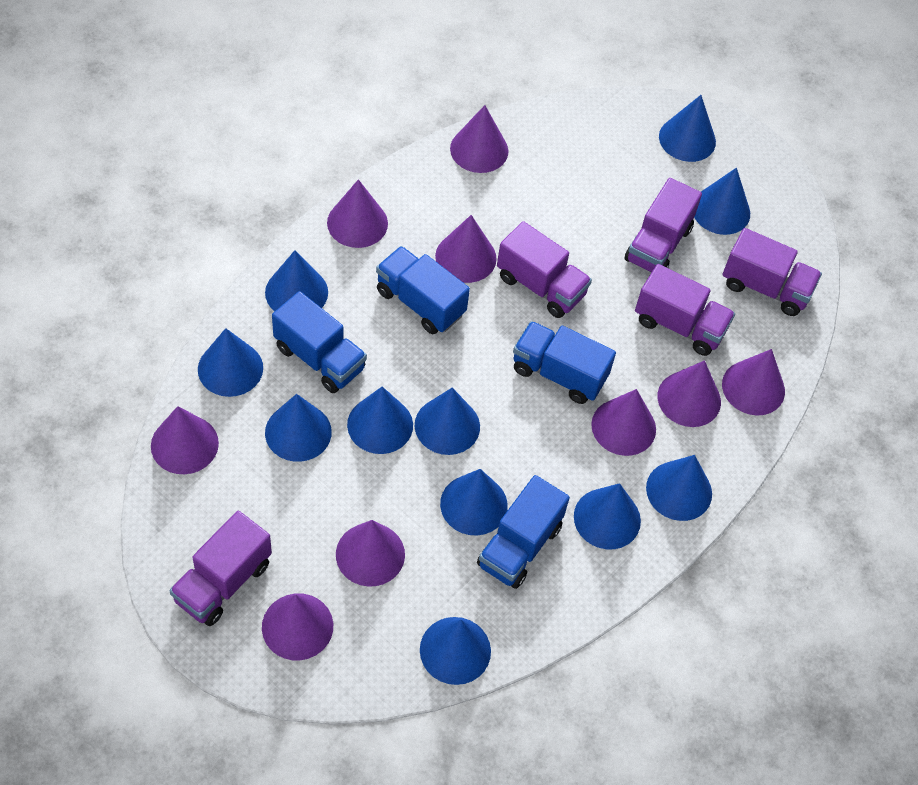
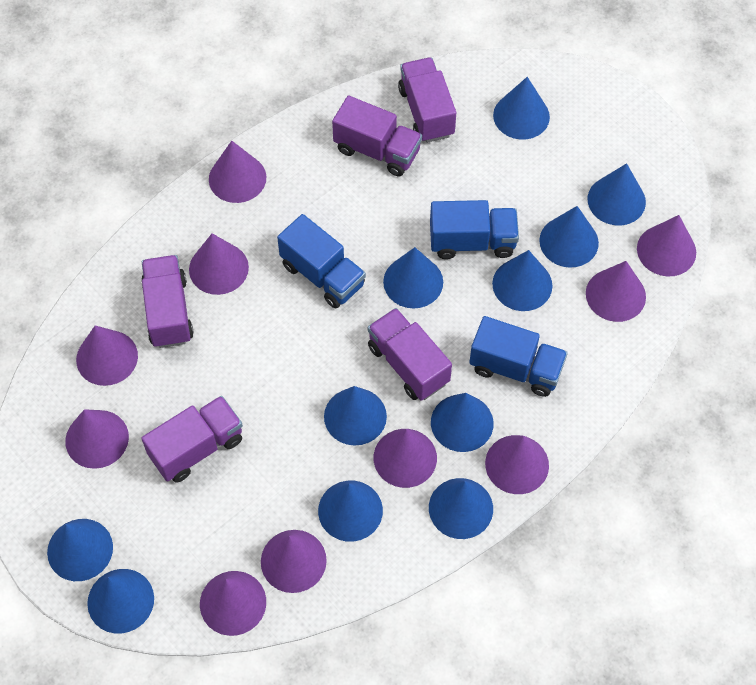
blue truck: 4 -> 3
purple cone: 9 -> 10

